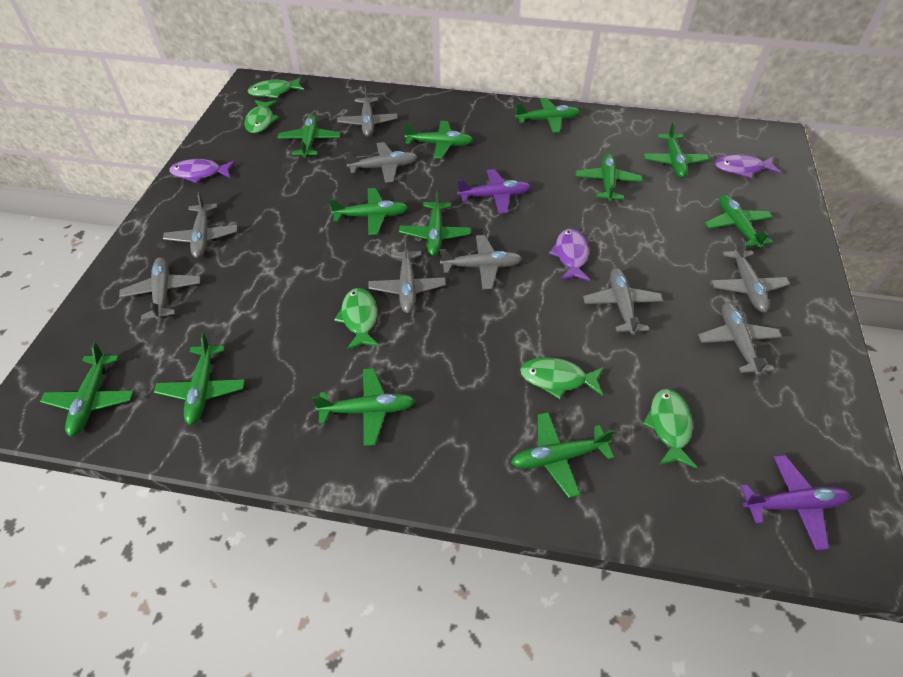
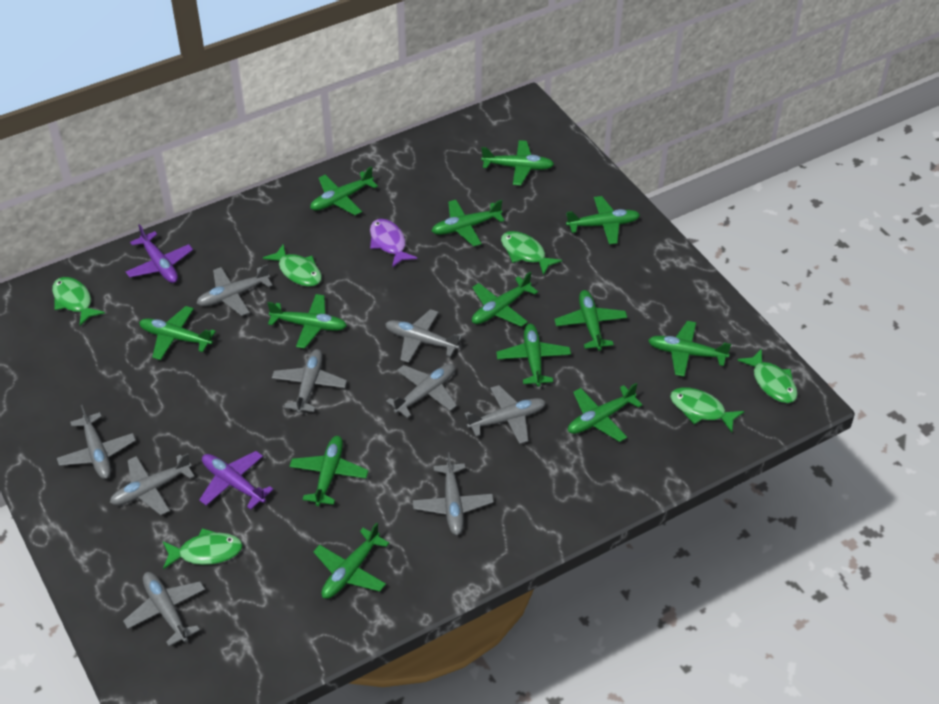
green fish: 5 -> 6
green plane: 12 -> 13
purple fish: 3 -> 1

